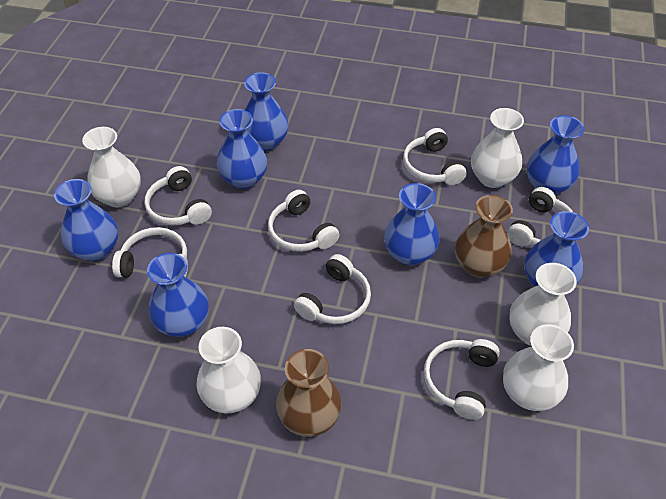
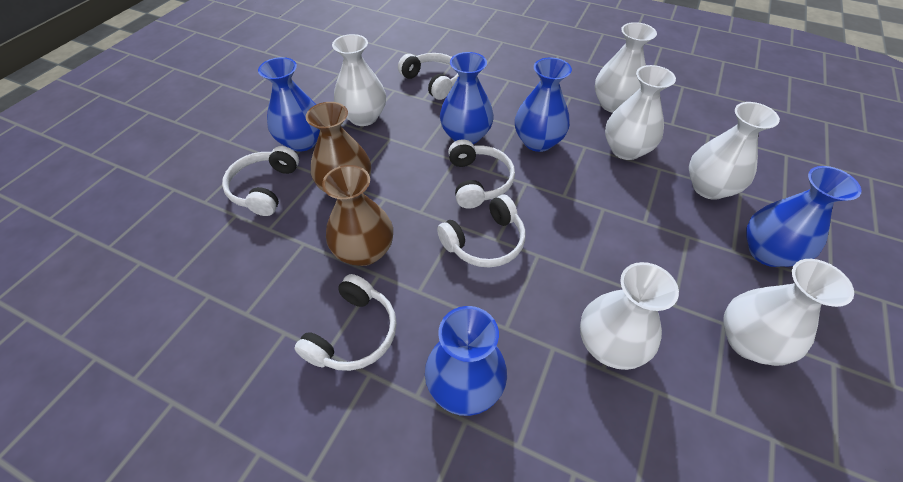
blue vase: 7 -> 5
white headphones: 7 -> 5
white vase: 5 -> 6

